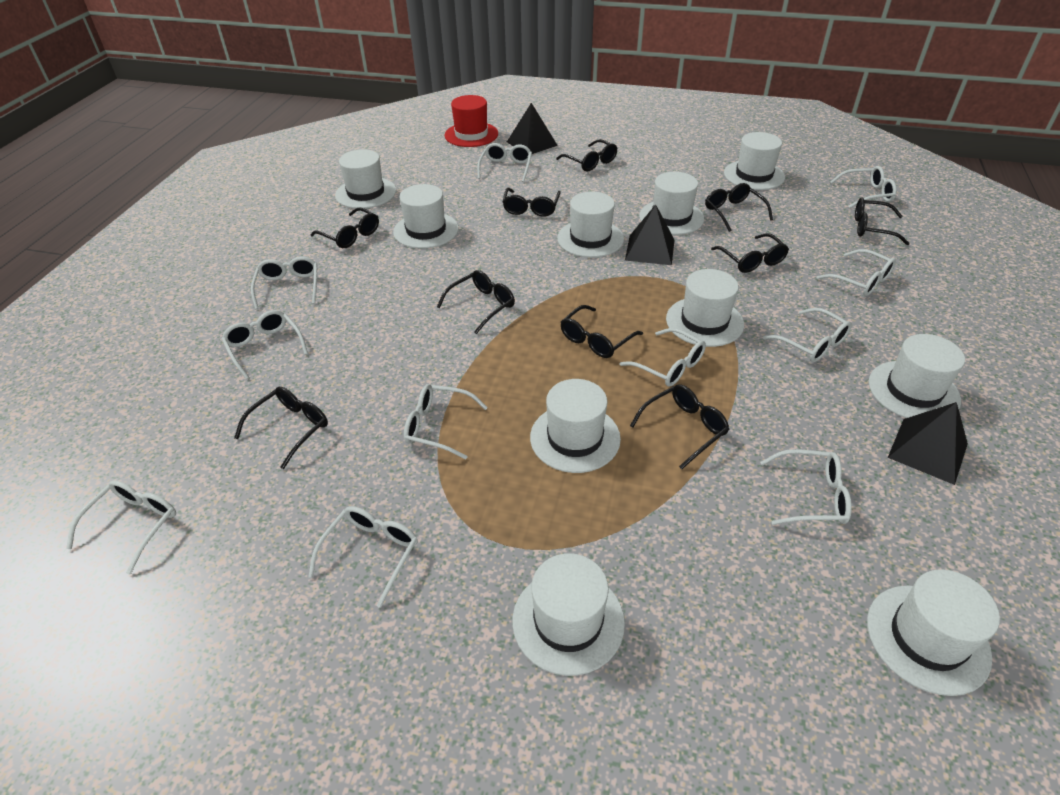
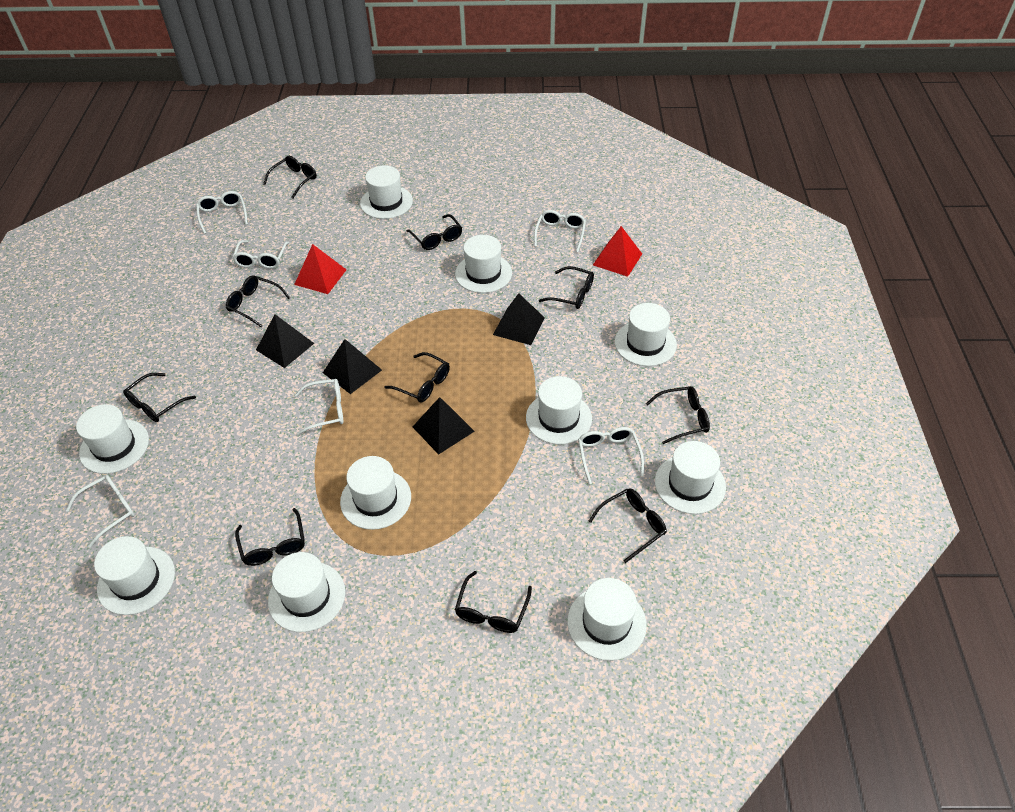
black pyramid: 3 -> 4
red hat: 1 -> 0
red pyramid: 0 -> 2
white glasses: 11 -> 6

